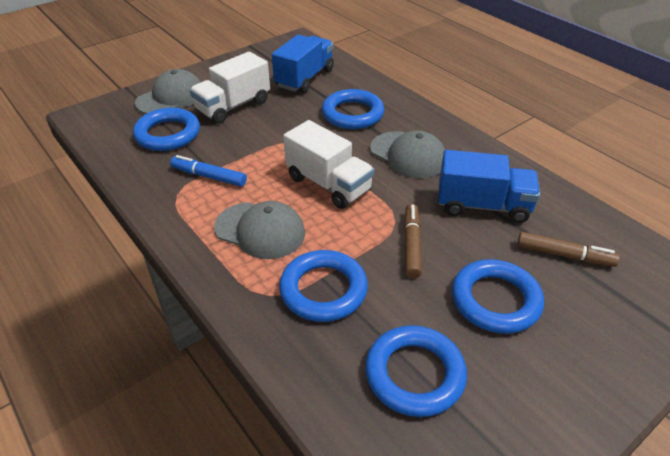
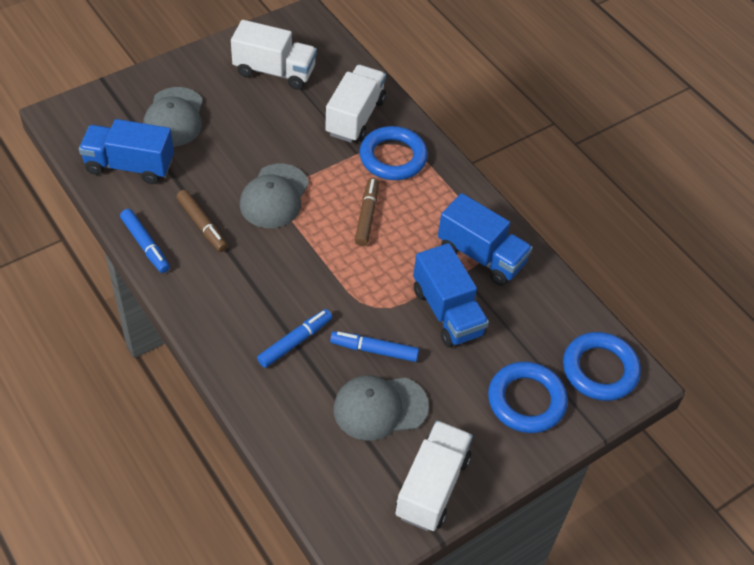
blue marker: 1 -> 3
blue ring: 5 -> 3
blue truck: 2 -> 3
white truck: 2 -> 3

